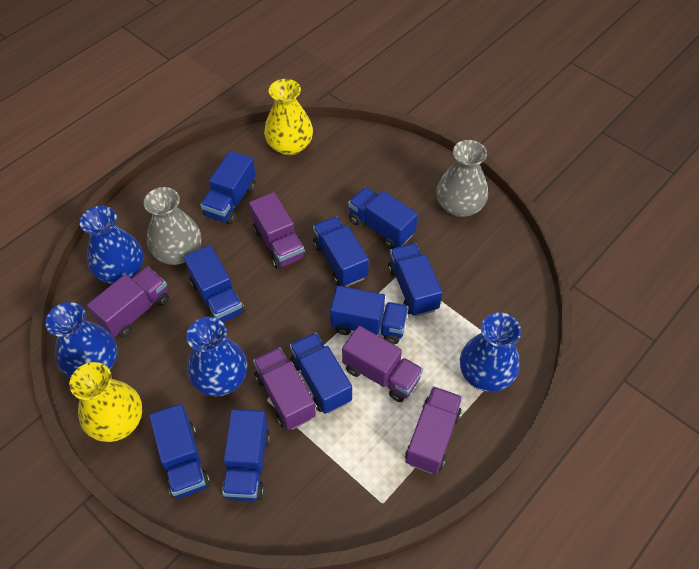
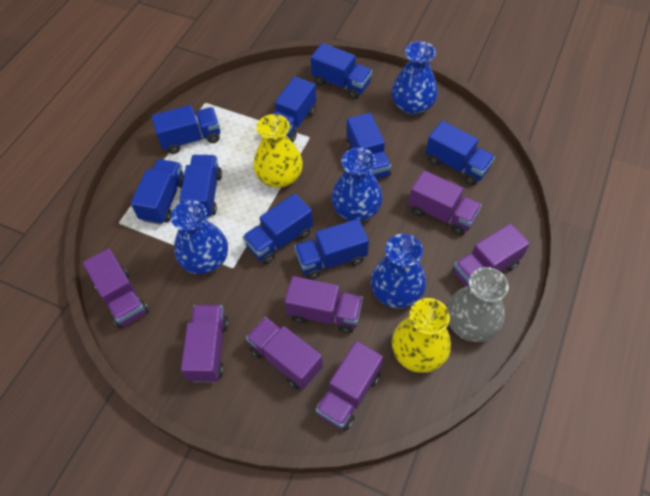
grey vase: 2 -> 1
purple truck: 5 -> 7

